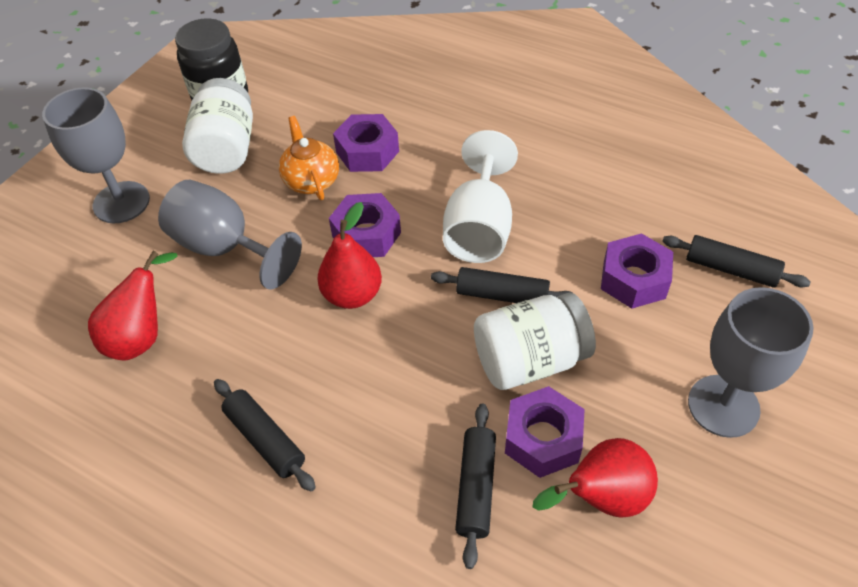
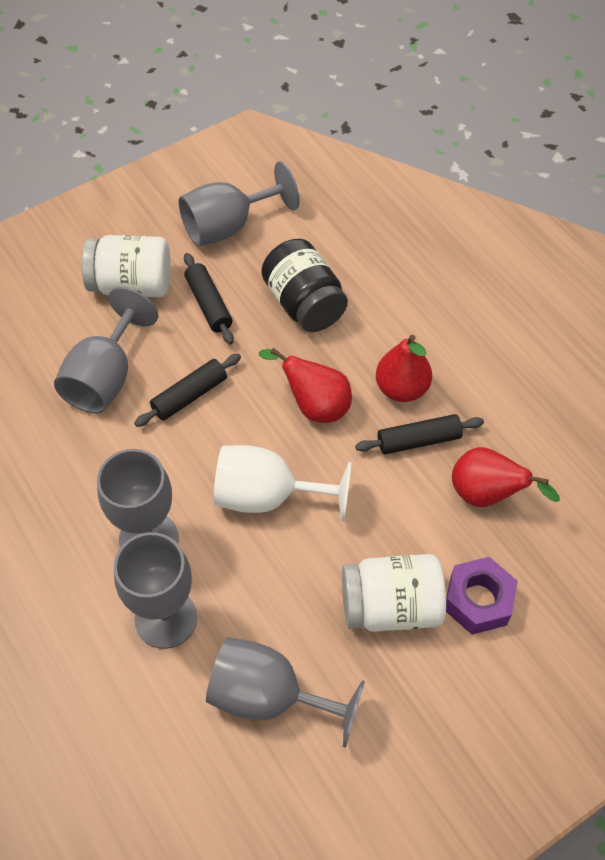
black rolling pin: 4 -> 3
grey goblet: 3 -> 5
orange teapot: 1 -> 0
purple nut: 4 -> 1

